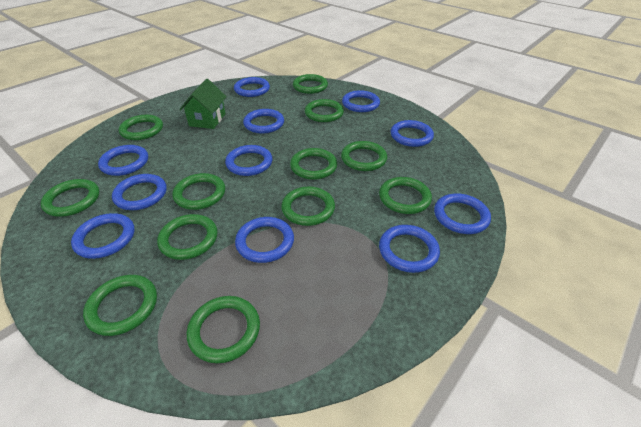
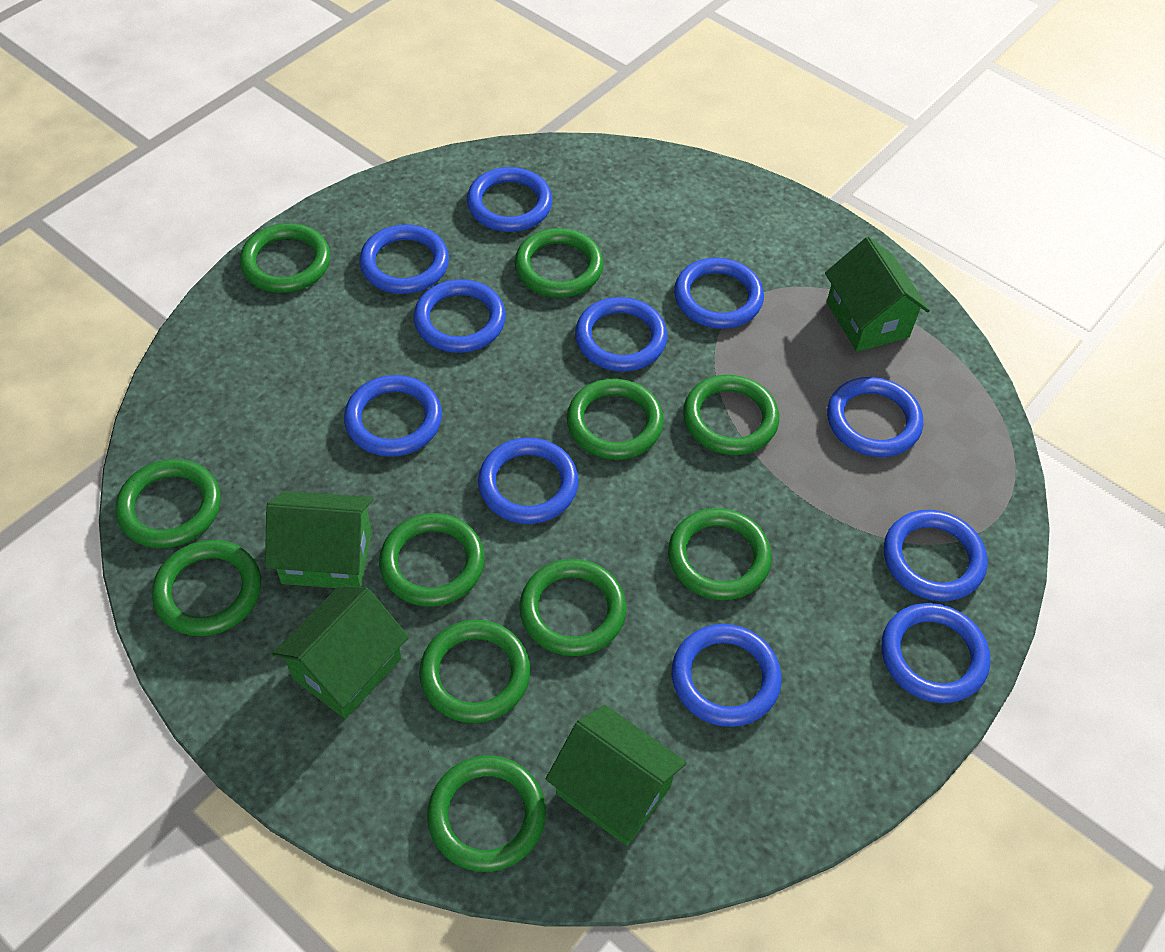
green house: 1 -> 4
green ring: 12 -> 11

